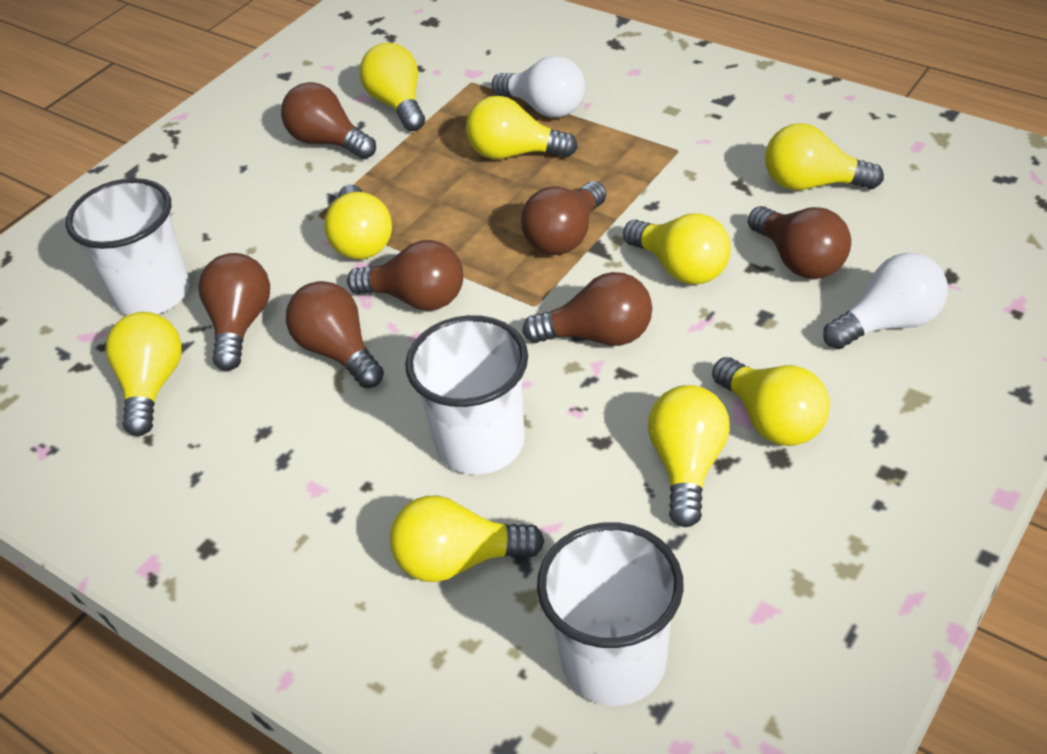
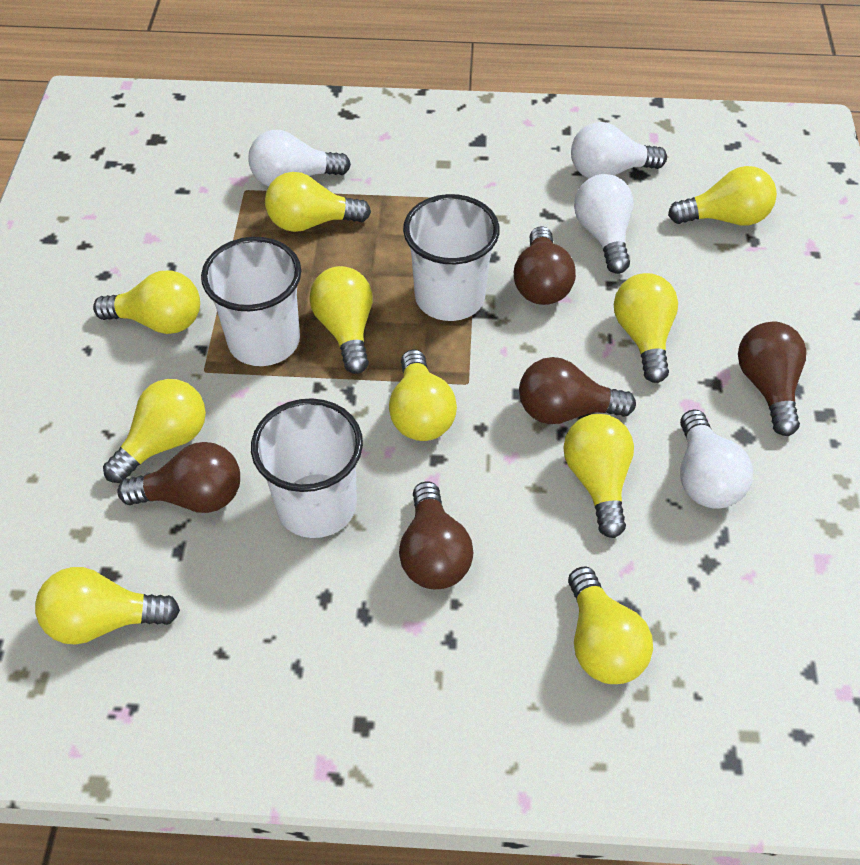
brown light bulb: 7 -> 5
white light bulb: 2 -> 4
yellow light bulb: 9 -> 10

